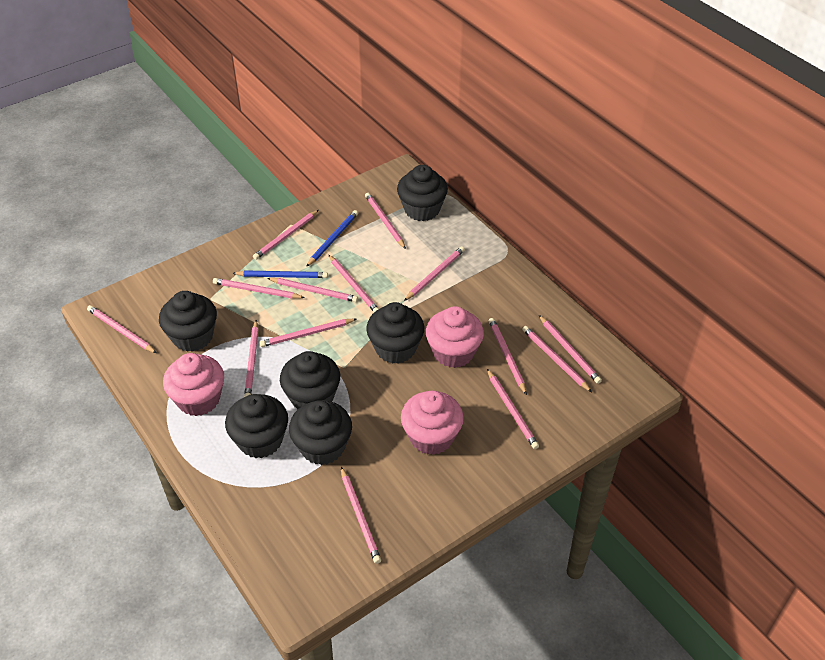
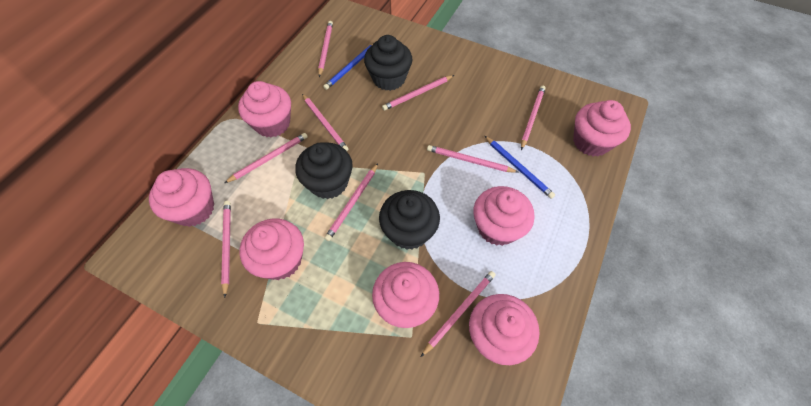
black cupcake: 6 -> 3
pink cupcake: 3 -> 7
pink pencil: 14 -> 9

